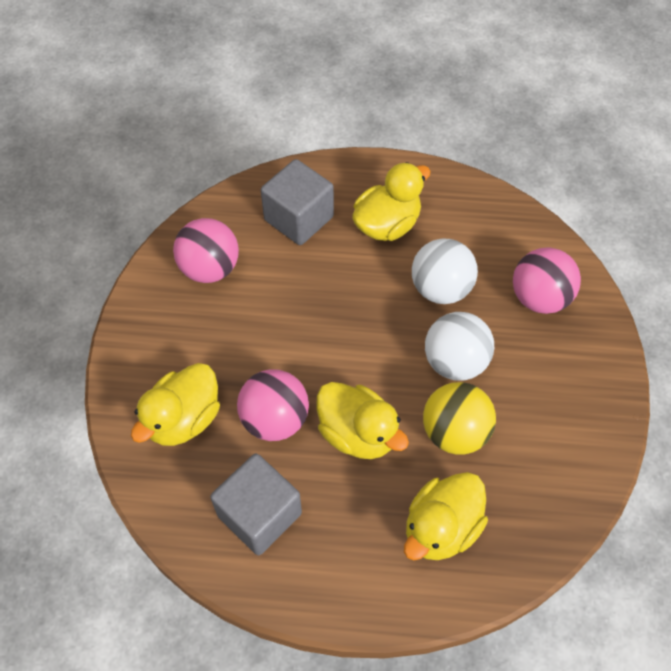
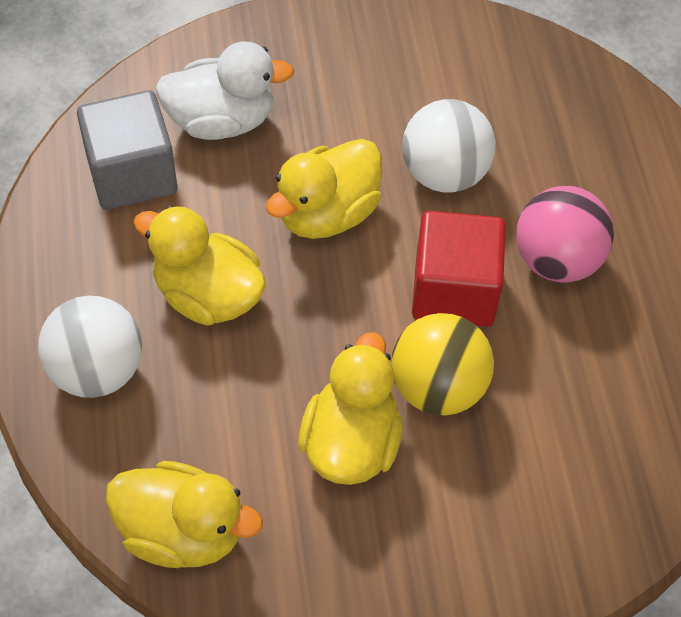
grey cube: 2 -> 1
pink ball: 3 -> 1
red cube: 0 -> 1
white duck: 0 -> 1

